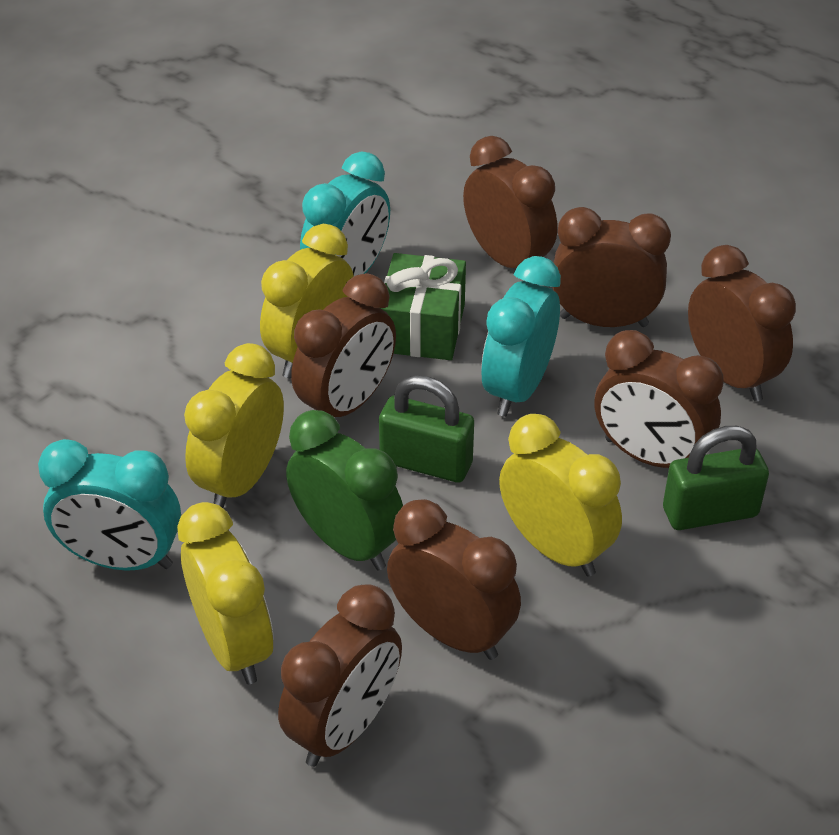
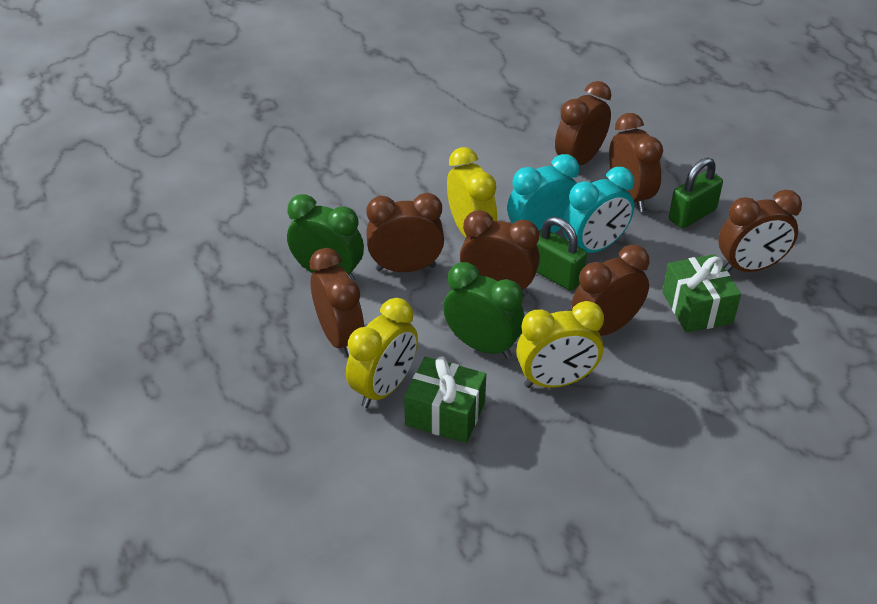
green clock: 1 -> 2
green gift: 1 -> 2
turquoise clock: 3 -> 2
yellow clock: 4 -> 3

